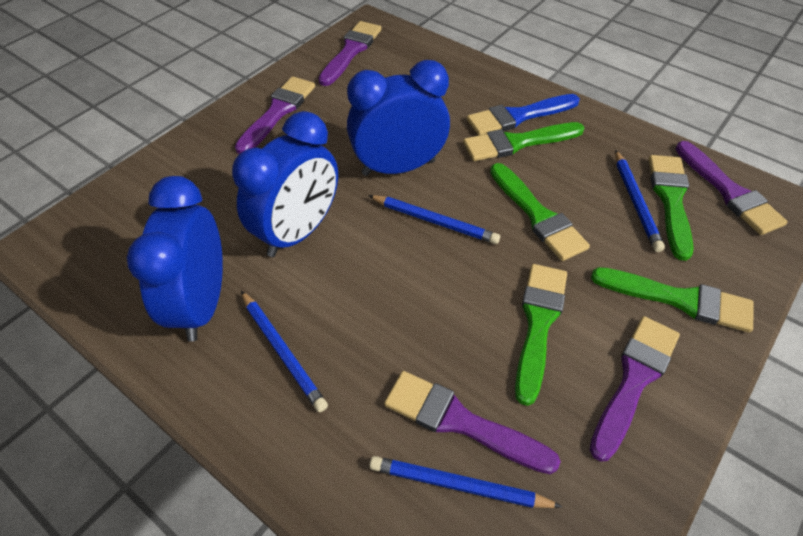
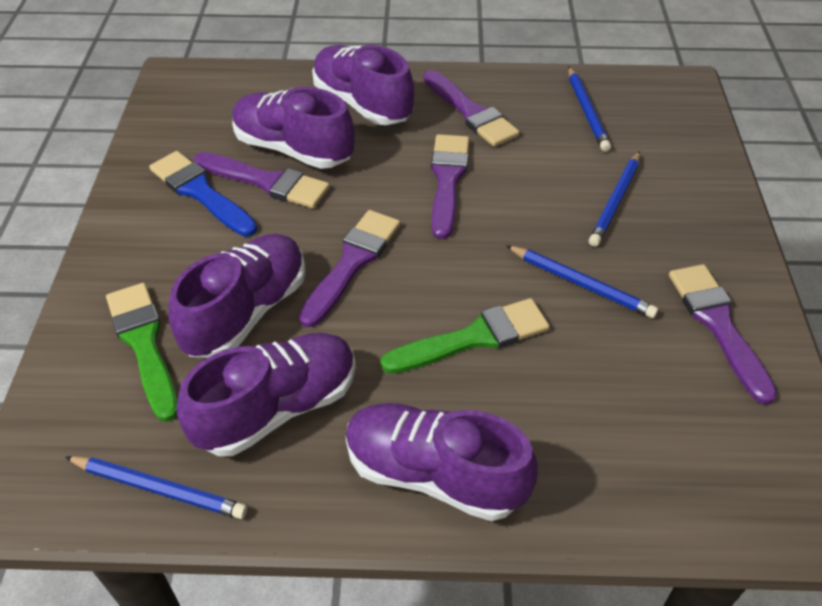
blue clock: 3 -> 0
green brush: 5 -> 2
purple shoe: 0 -> 5

